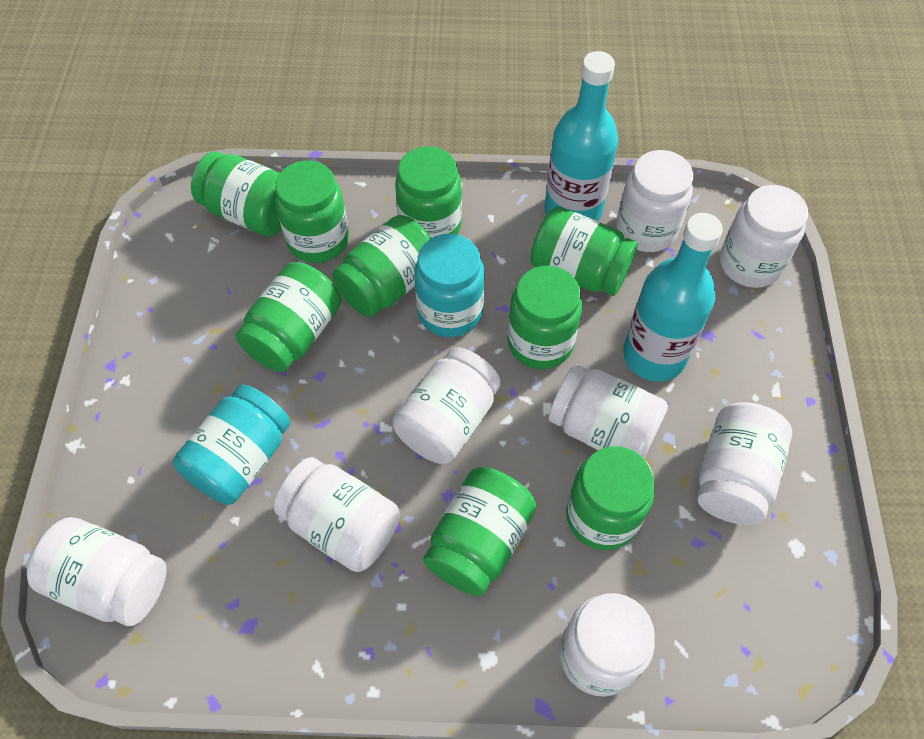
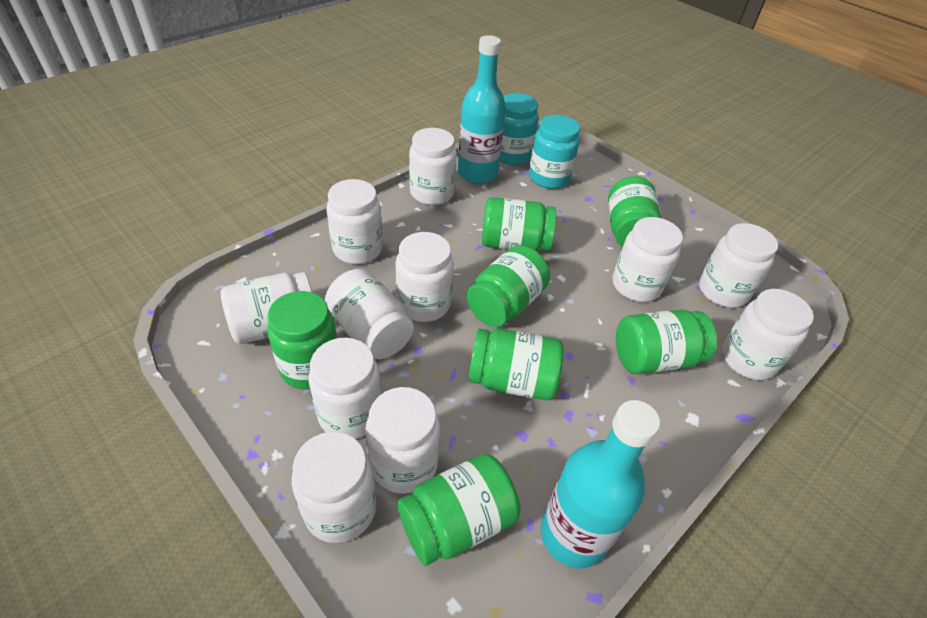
green jar: 9 -> 7
white jar: 8 -> 11

